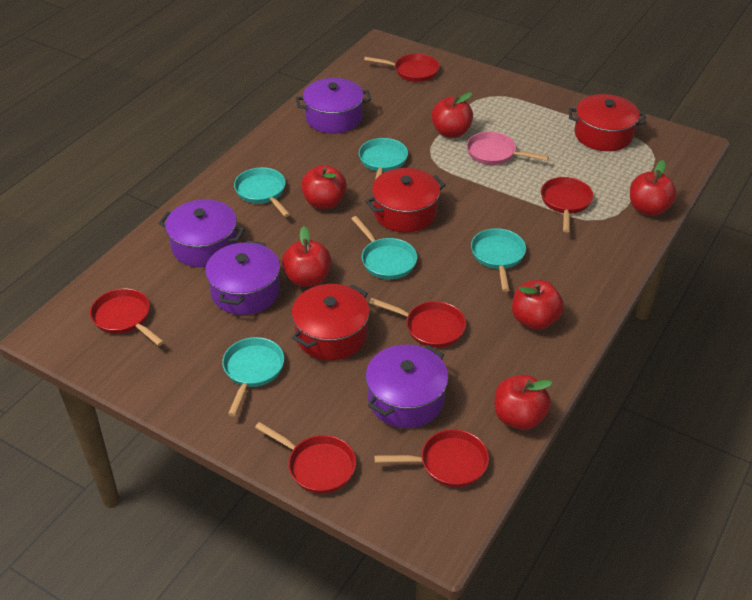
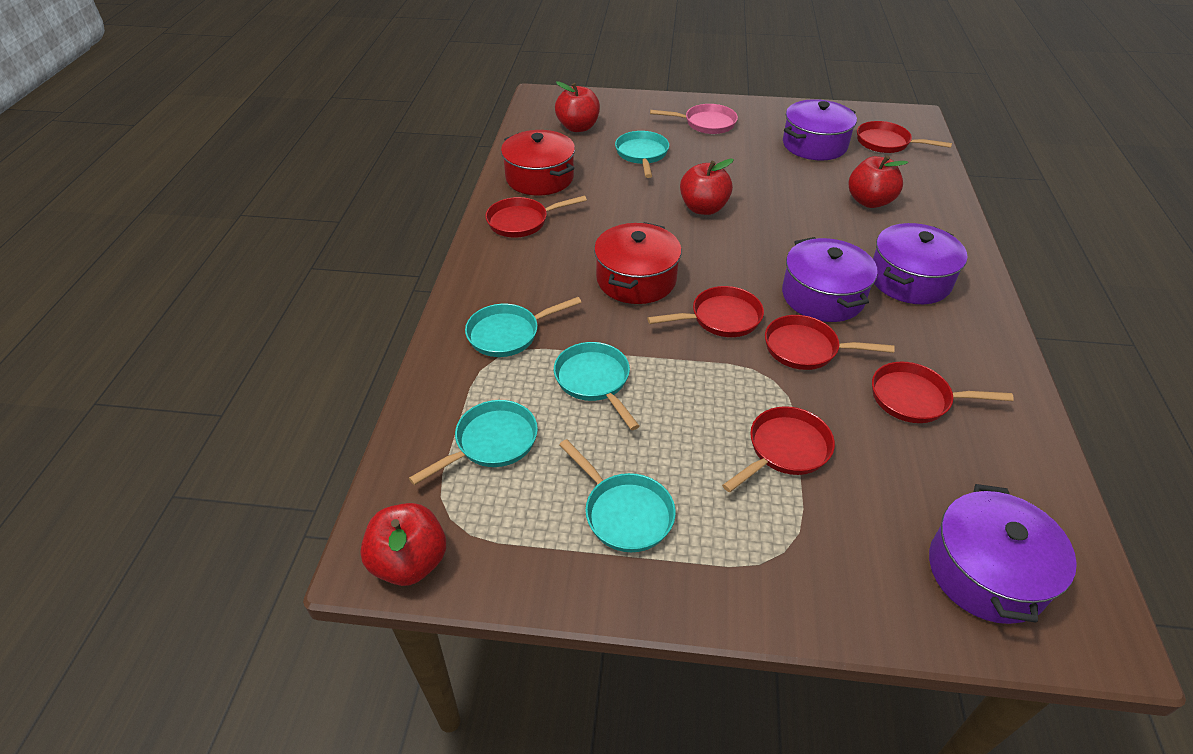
red apple: 6 -> 4
red pot: 3 -> 2

